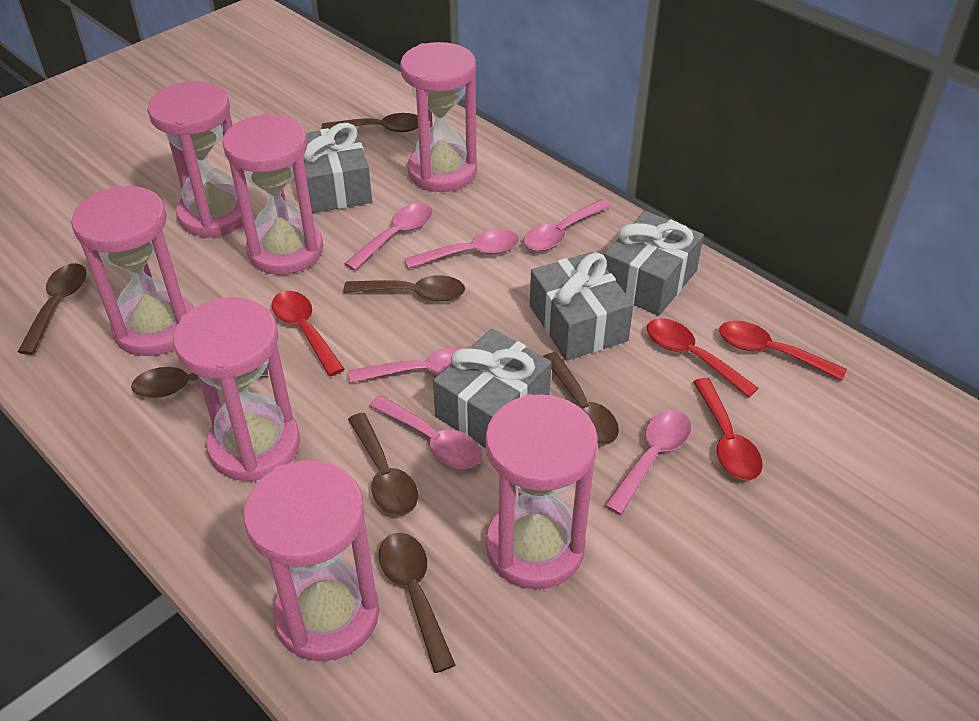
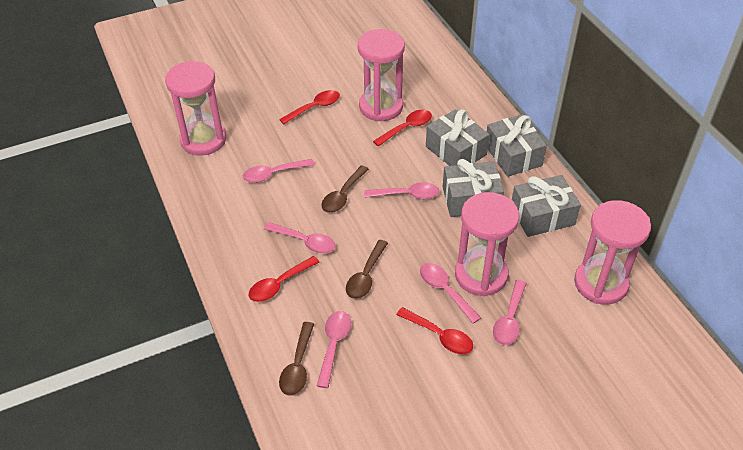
brown spoon: 7 -> 3
pink hourglass: 7 -> 4

